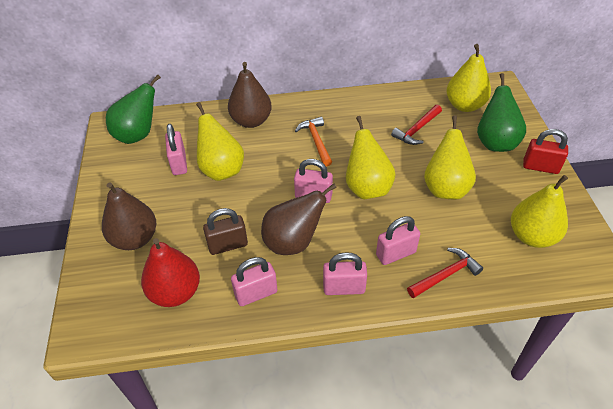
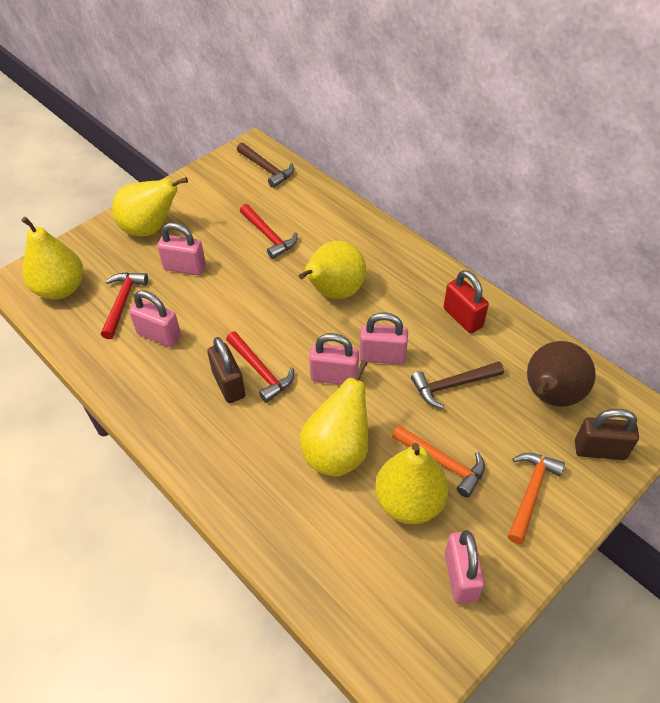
brown hammer: 0 -> 2
brown padlock: 1 -> 2
brown pear: 3 -> 1
green pear: 2 -> 0
orange hammer: 1 -> 2
red hammer: 2 -> 3
red pear: 1 -> 0

